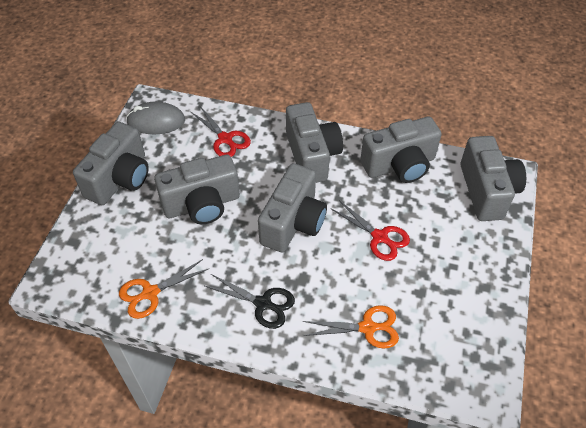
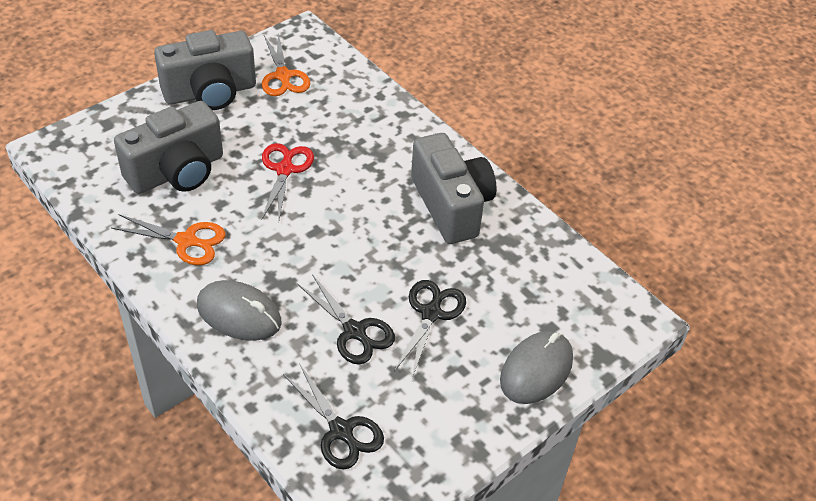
black scissors: 1 -> 3
grey camera: 6 -> 3
grey mouse: 1 -> 2
red scissors: 2 -> 1

